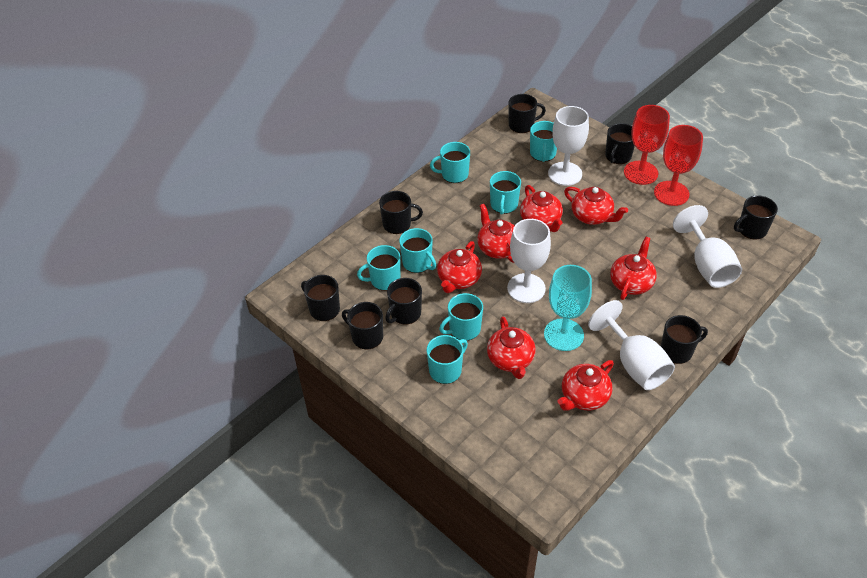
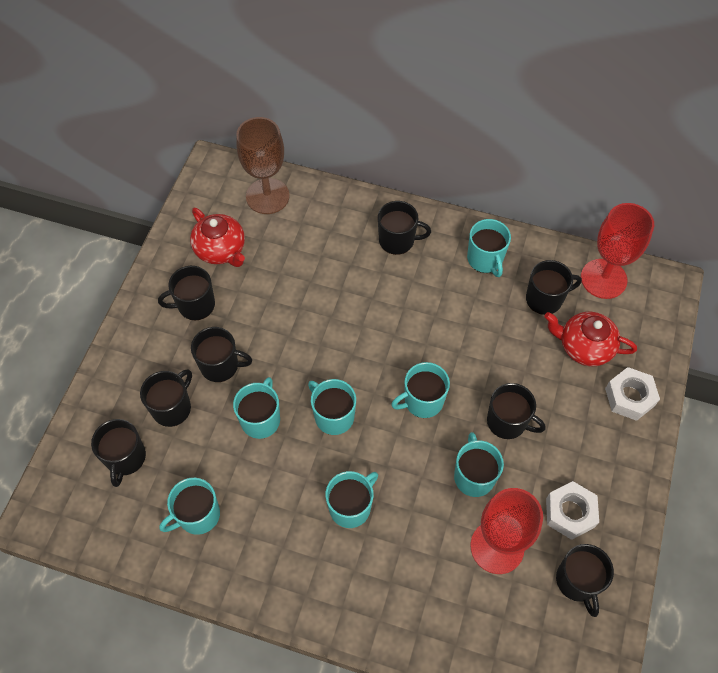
brown goblet: 0 -> 1
red teapot: 7 -> 2
turquoise goblet: 1 -> 0
white goblet: 4 -> 0
white nut: 0 -> 2

